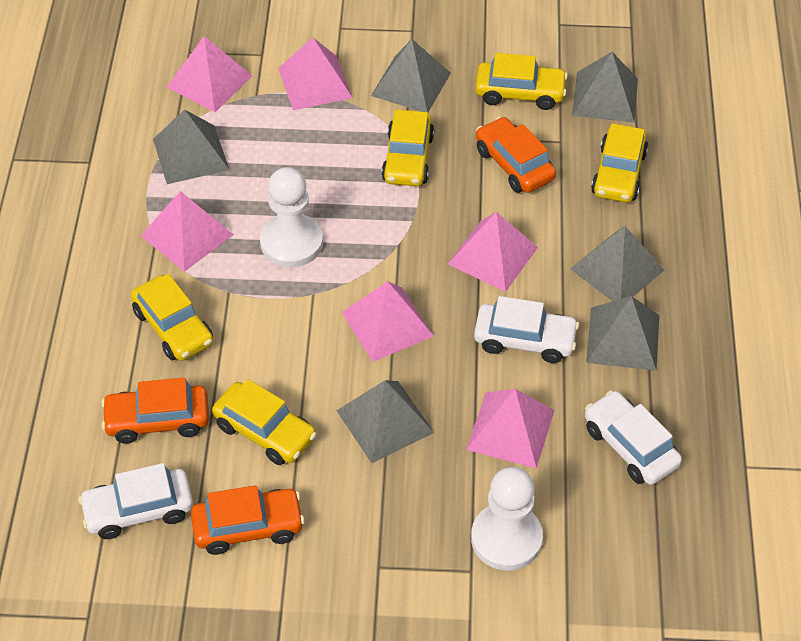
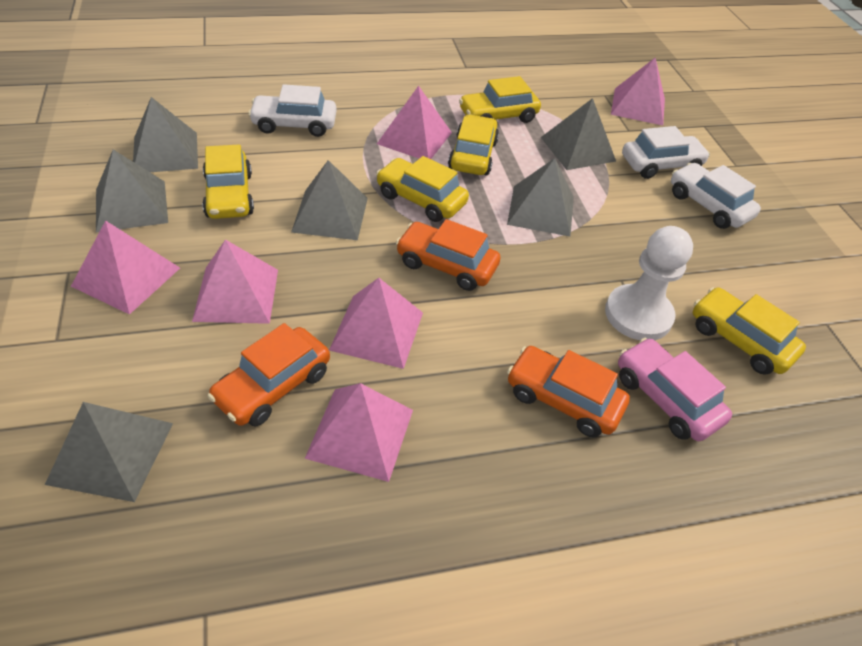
pink car: 0 -> 1
white pawn: 2 -> 1

